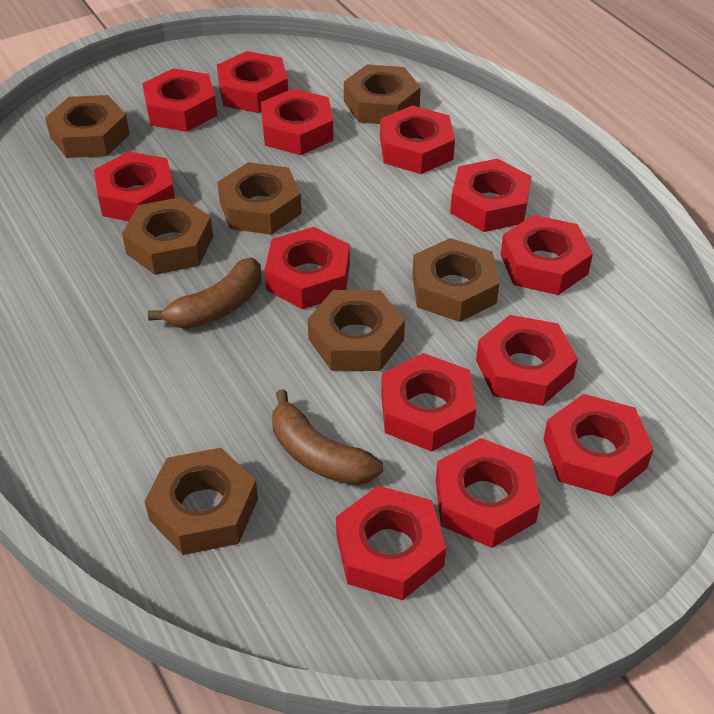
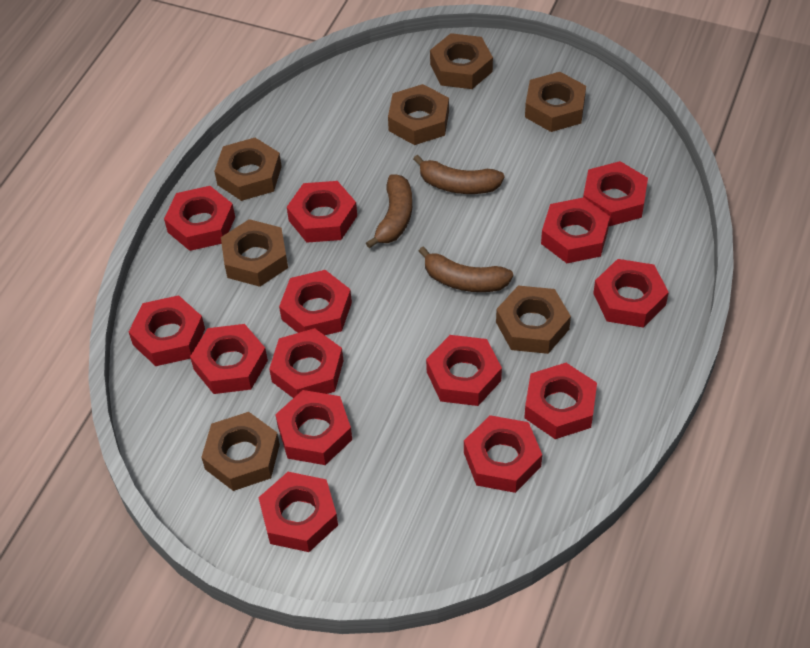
brown banana: 2 -> 3
red nut: 13 -> 14

